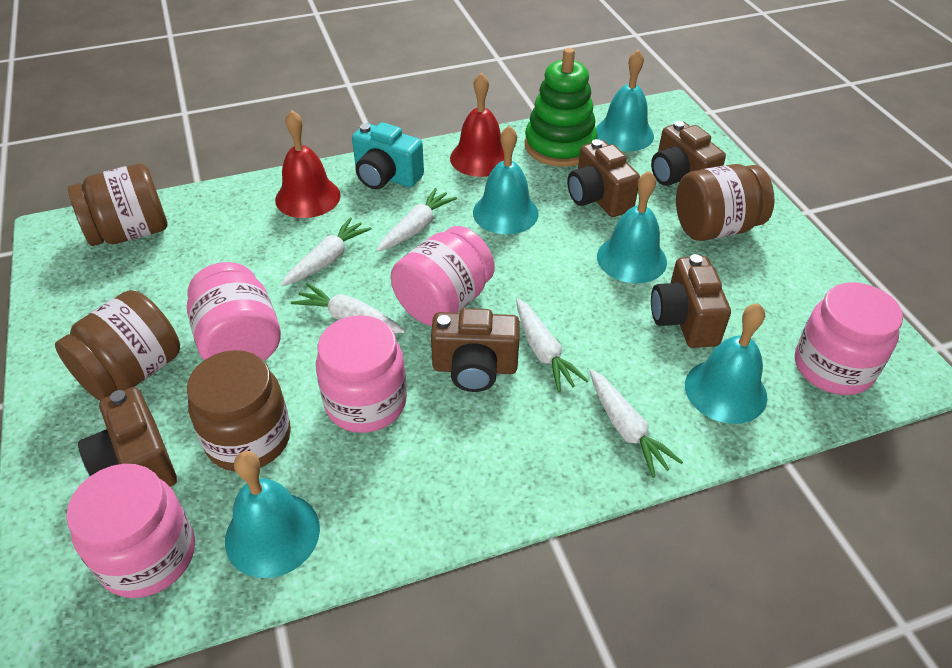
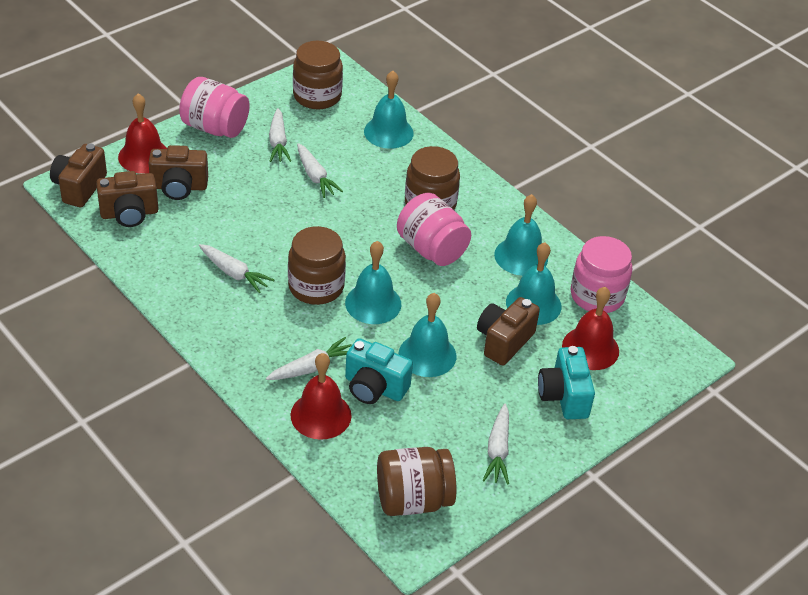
brown camera: 5 -> 4
green stacking toy: 1 -> 0
pink jar: 5 -> 3
red bell: 2 -> 3
turquoise camera: 1 -> 2

